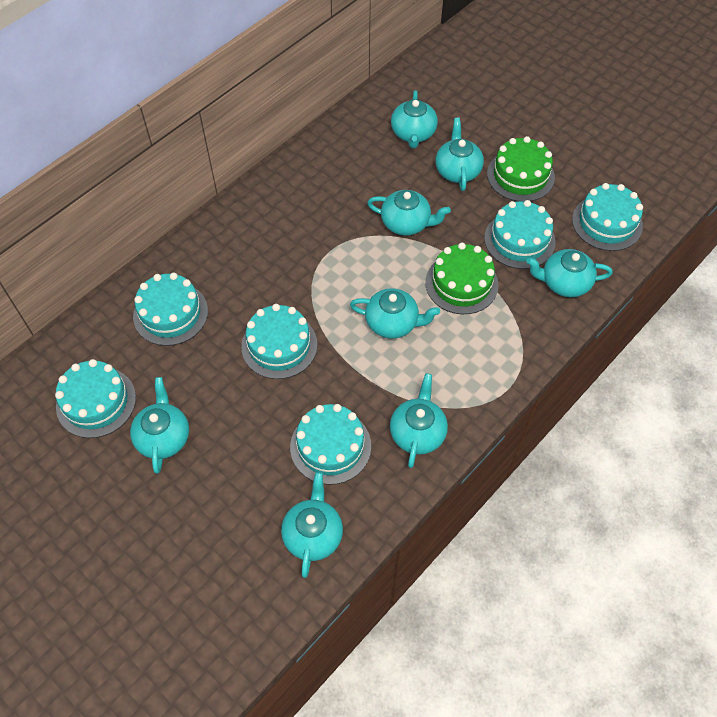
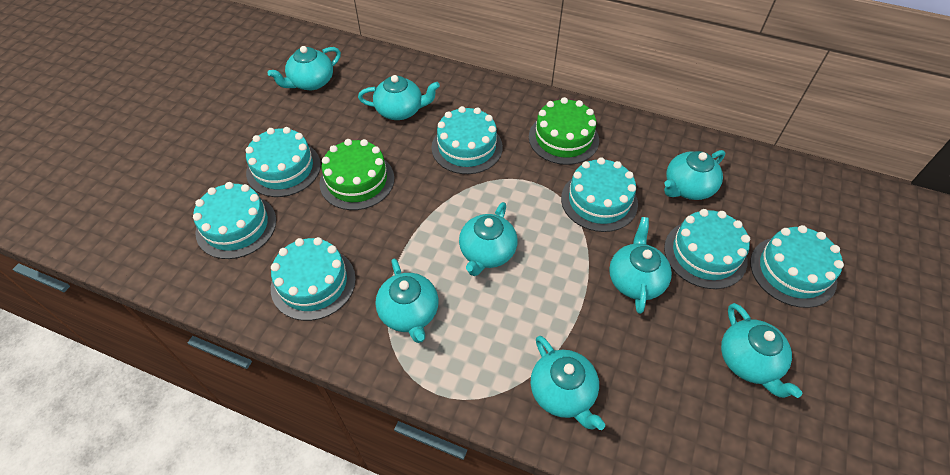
turquoise cake: 6 -> 7

